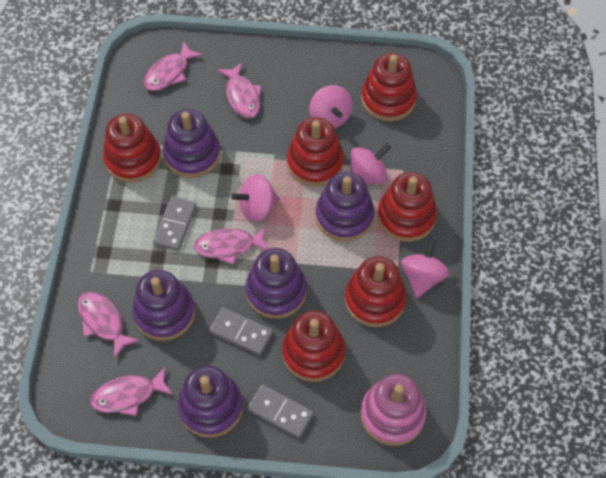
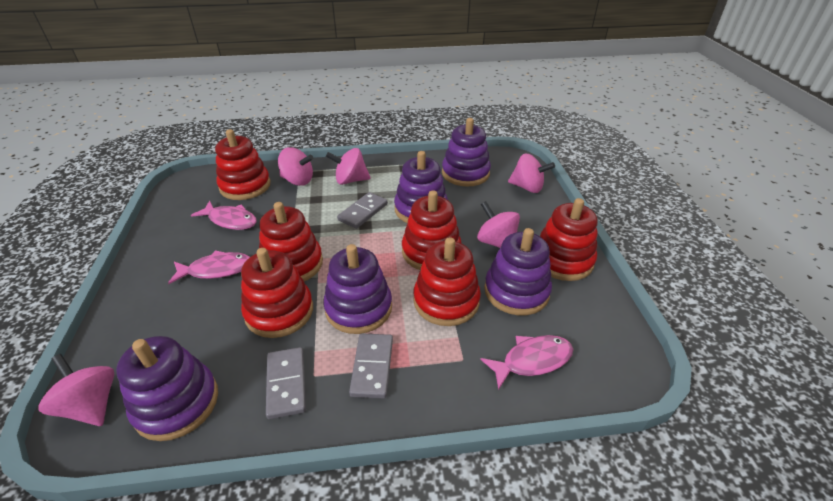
pink fish: 5 -> 3
pink spinning top: 4 -> 5
pink stacking toy: 1 -> 0

